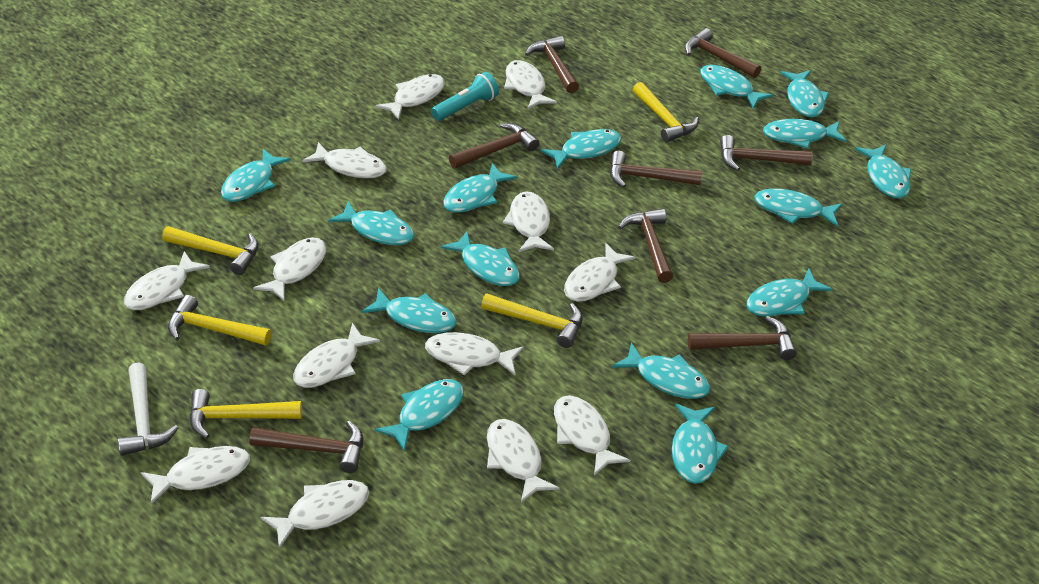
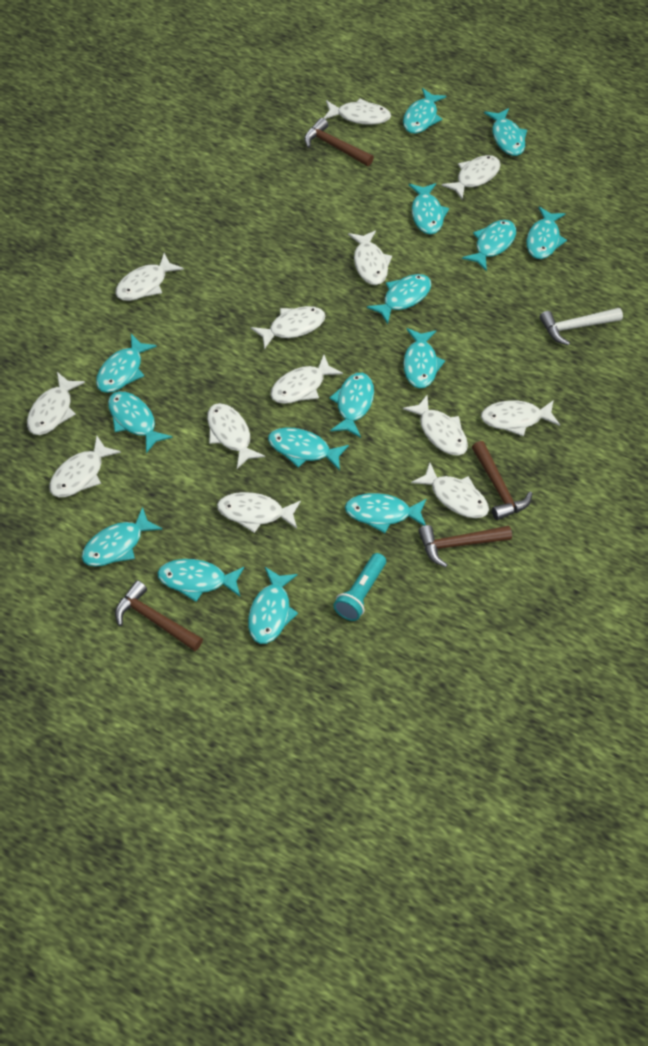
brown hammer: 8 -> 4
yellow hammer: 5 -> 0

